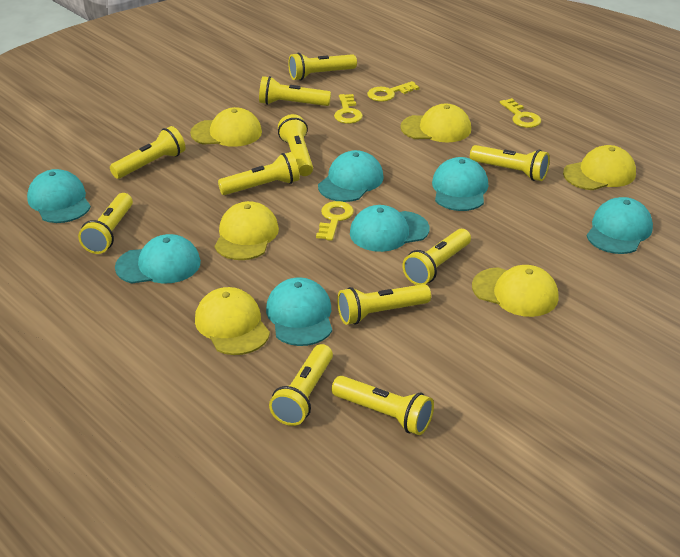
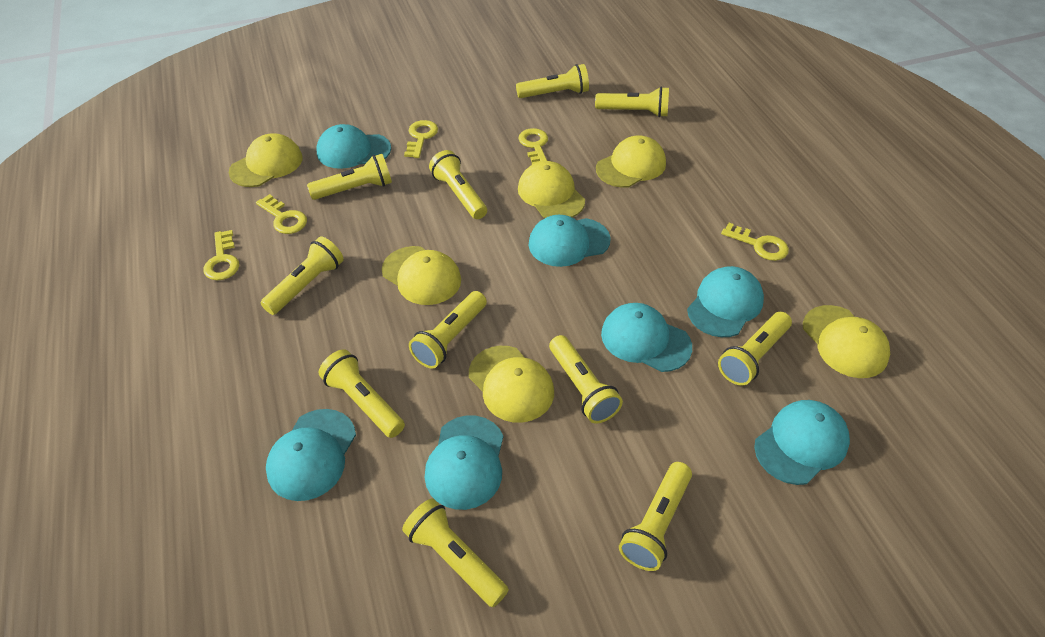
yellow key: 4 -> 5

